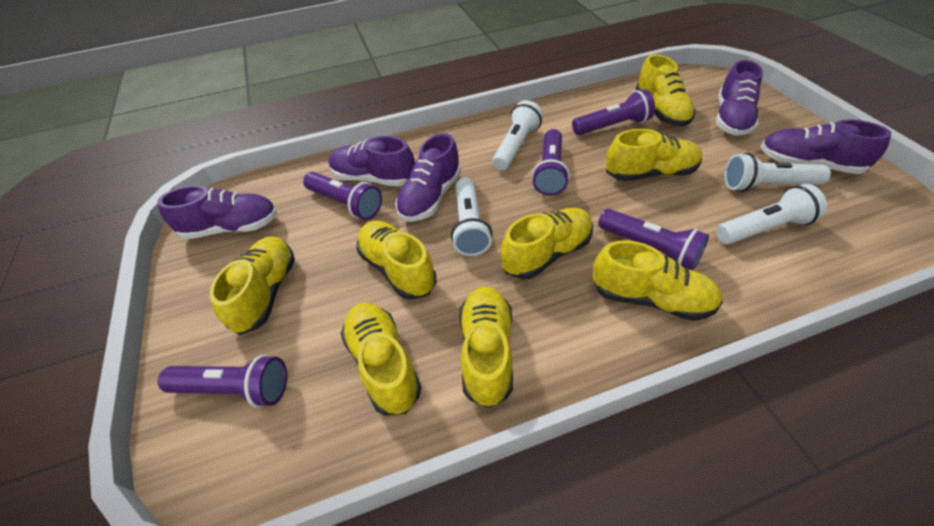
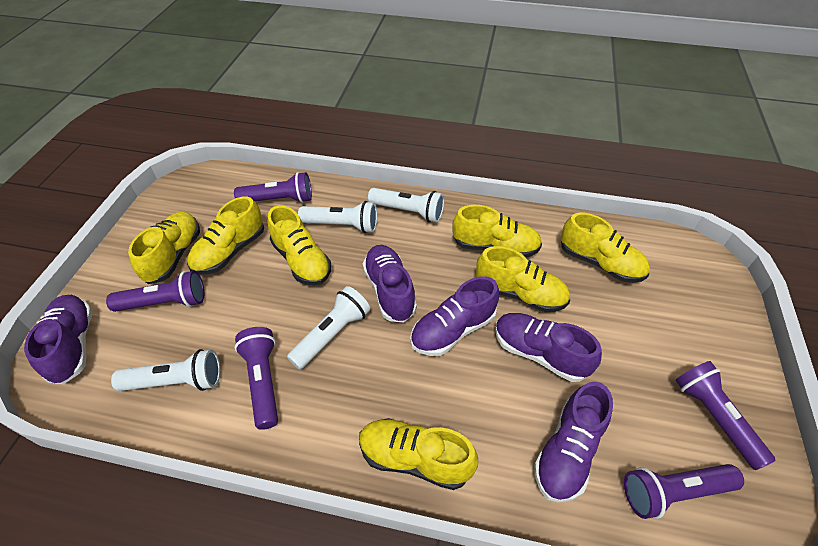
yellow shoe: 8 -> 7

